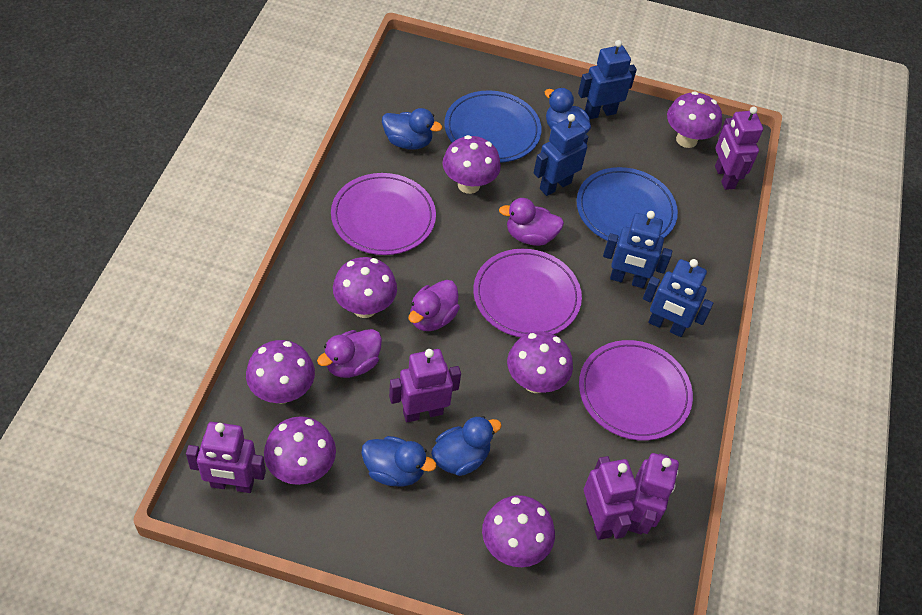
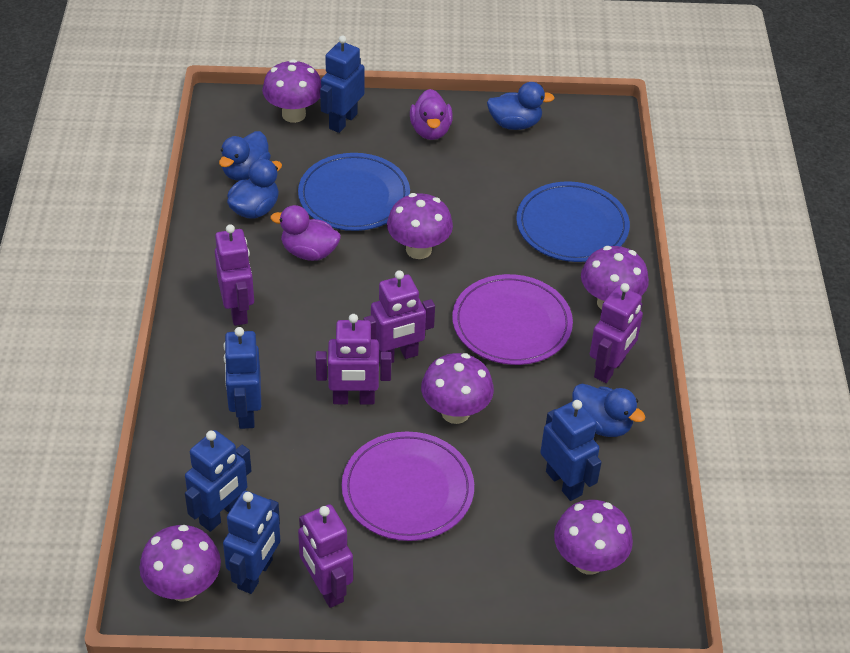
blue robot: 4 -> 5
purple duck: 3 -> 2
purple mushroom: 7 -> 6
purple plate: 3 -> 2

